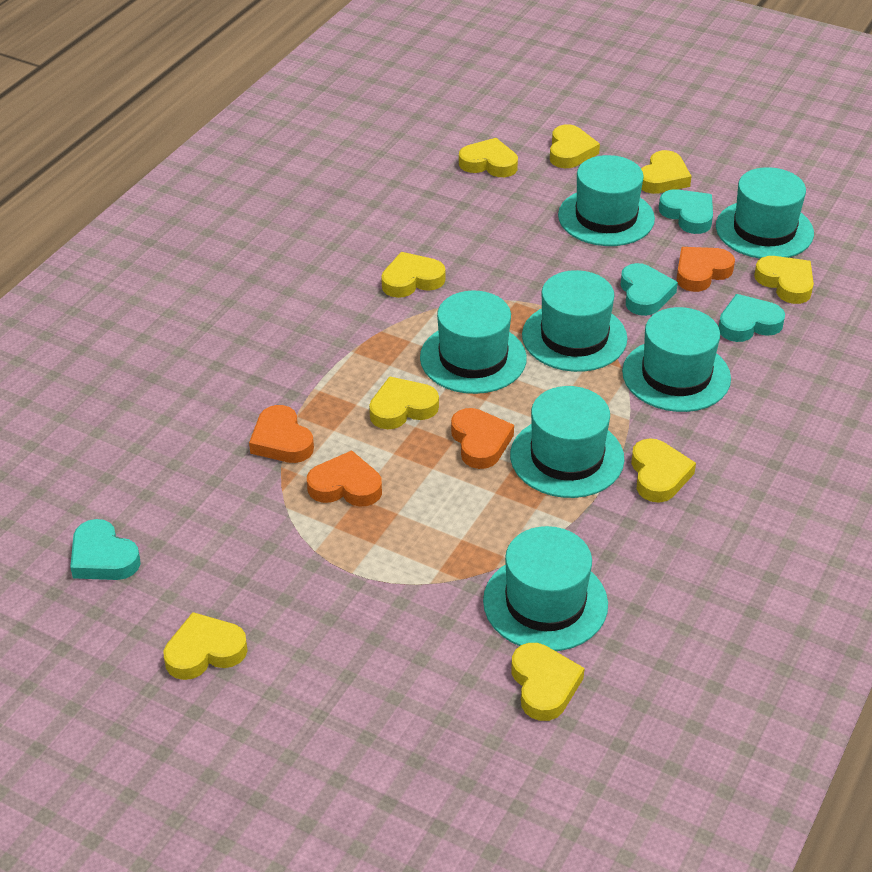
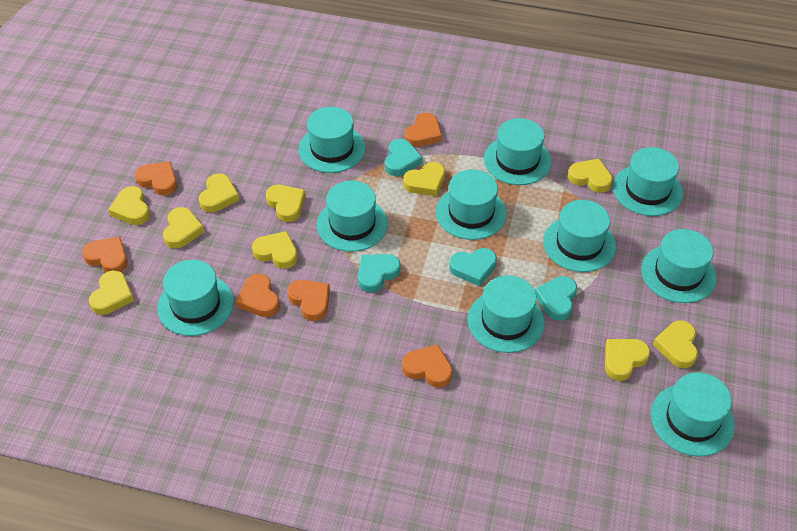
orange heart: 4 -> 6
turquoise hat: 7 -> 10
yellow heart: 9 -> 10

